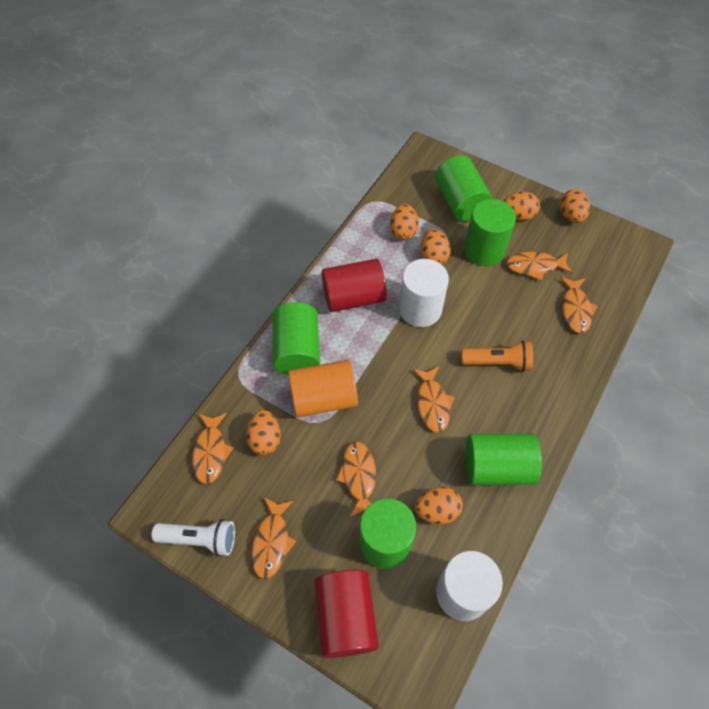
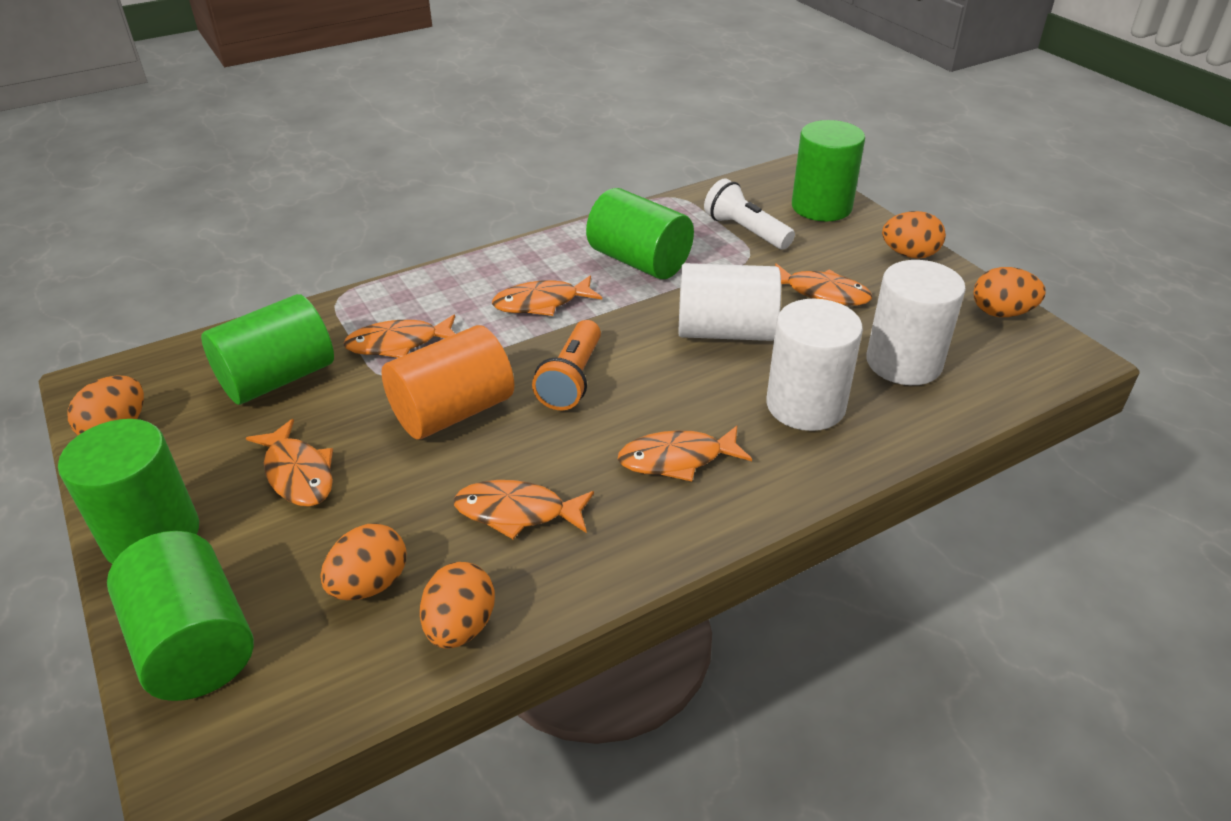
orange egg: 6 -> 5
red cylinder: 2 -> 0
white cylinder: 2 -> 3

